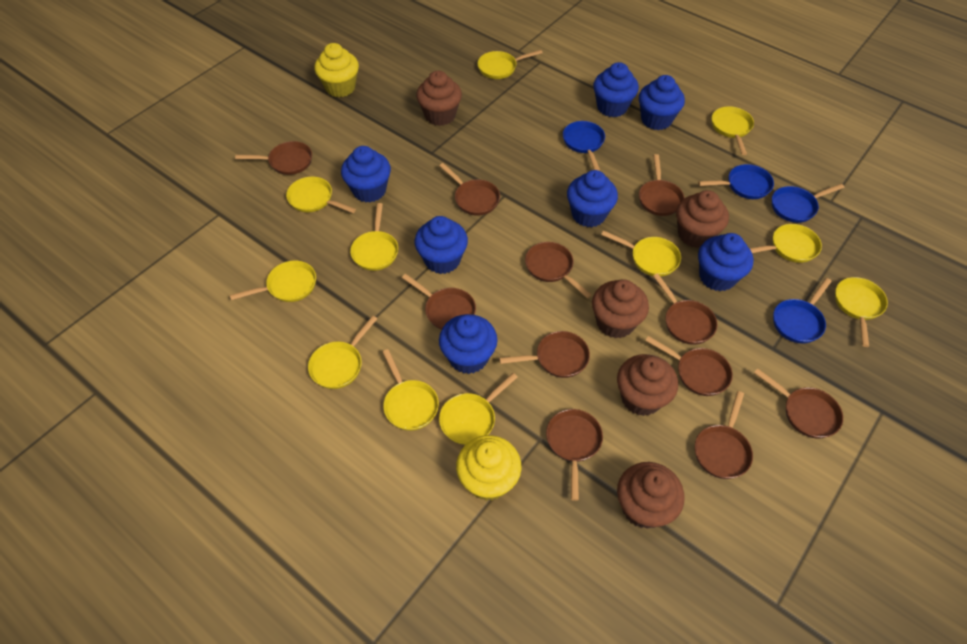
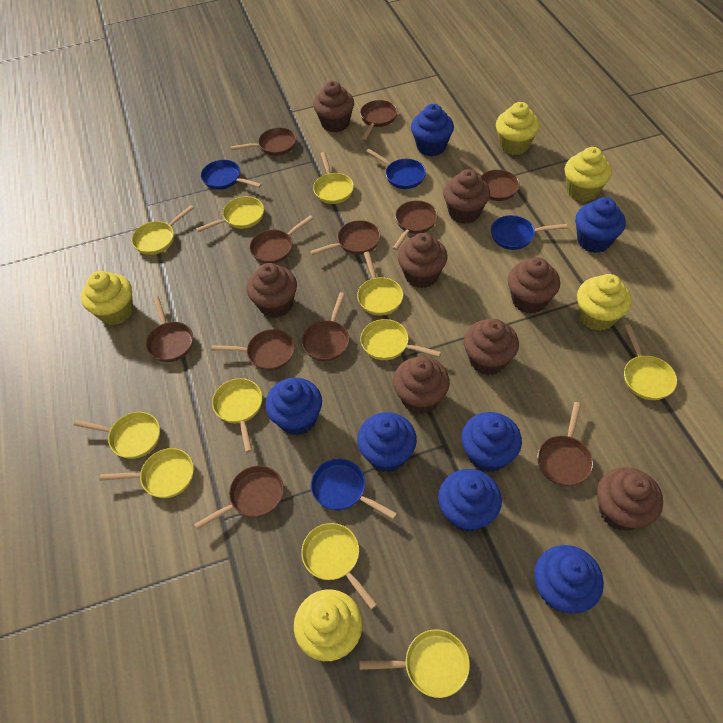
brown cupcake: 5 -> 8
yellow cupcake: 2 -> 5

